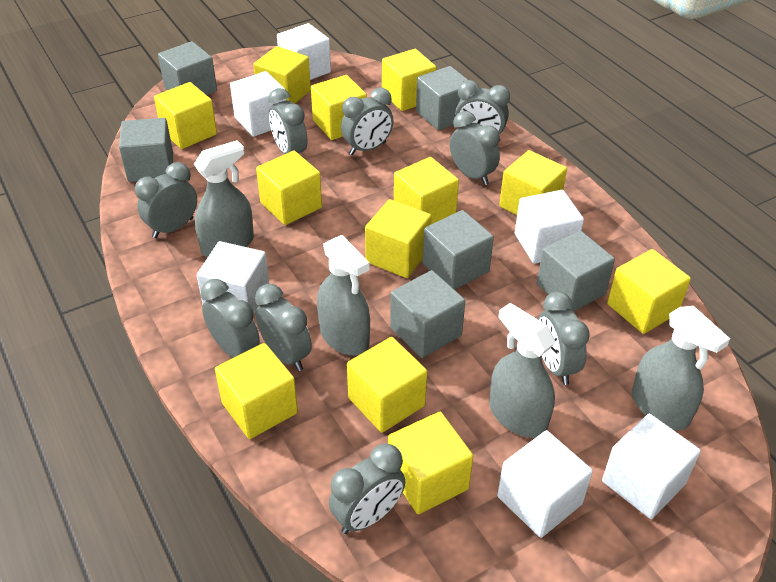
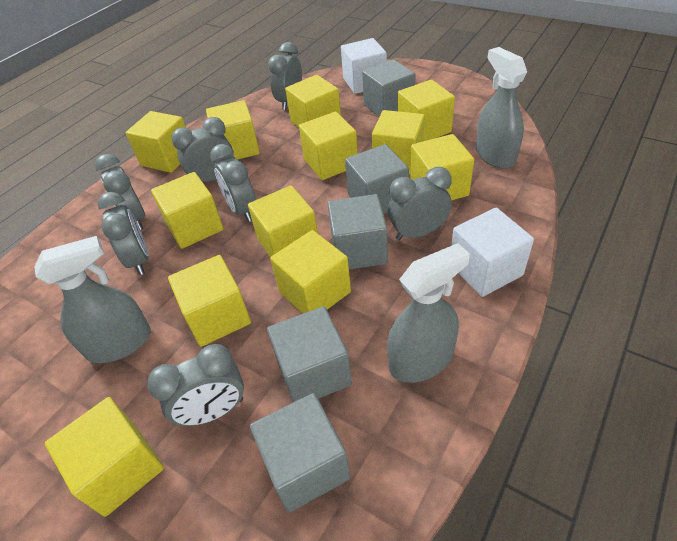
grey clock: 9 -> 7
grey cube: 6 -> 5
grey spray bottle: 4 -> 3
white cube: 6 -> 2

